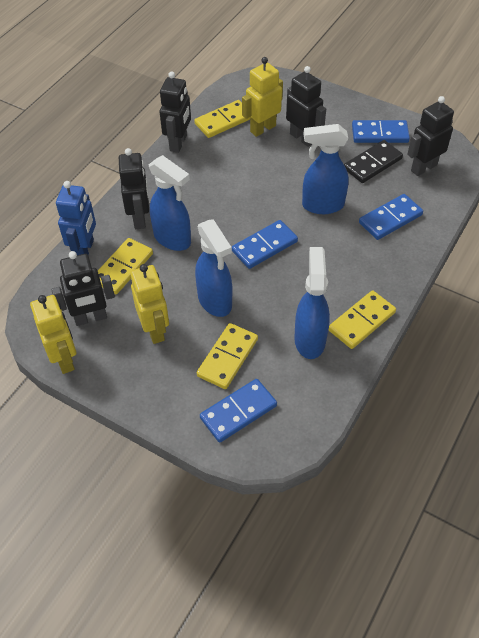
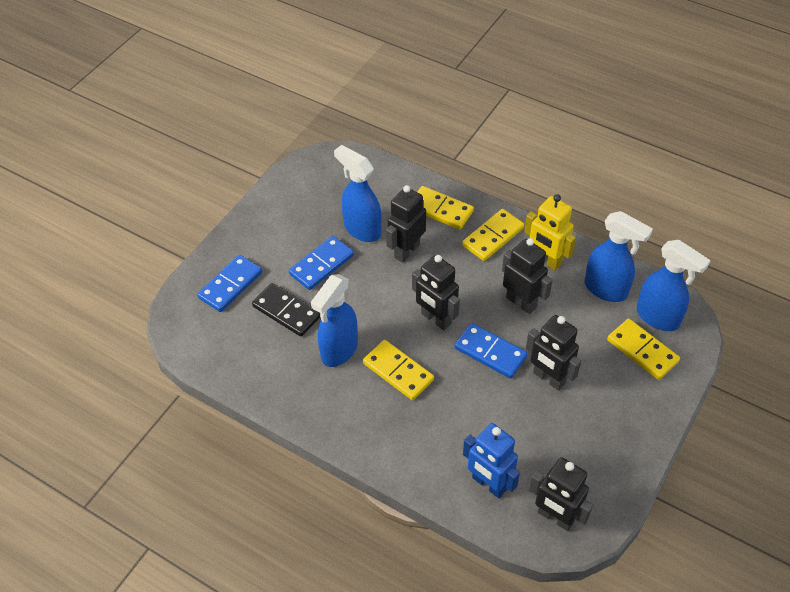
blue domino: 4 -> 3
yellow robot: 3 -> 1

